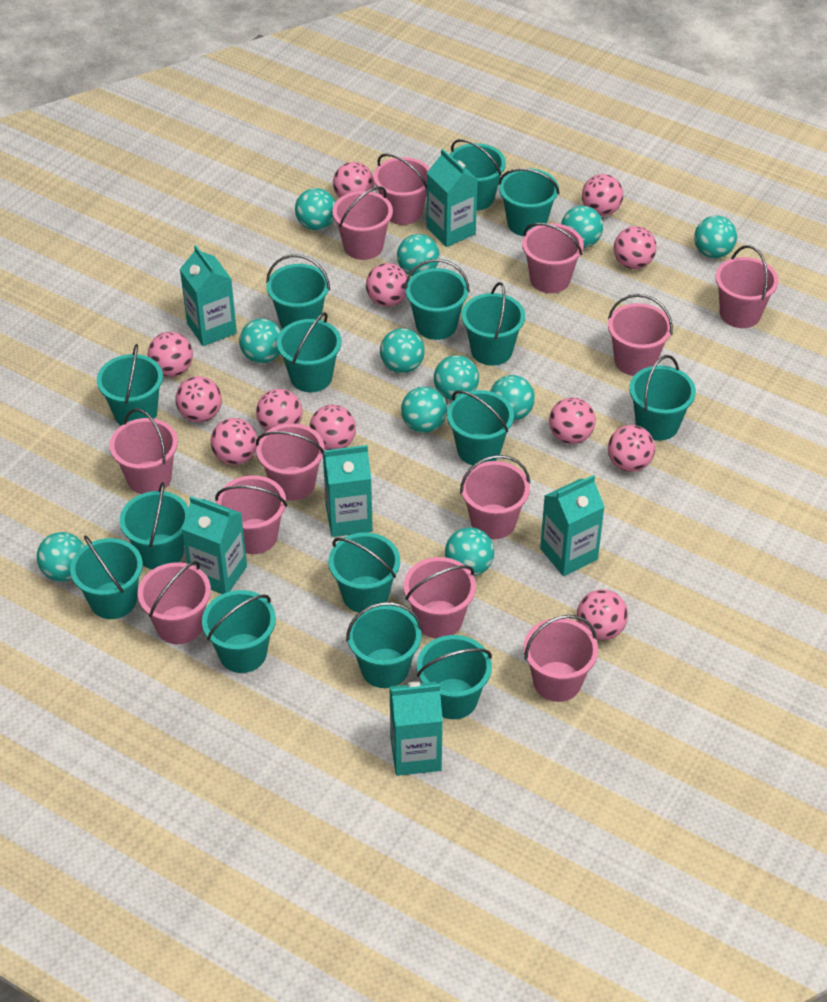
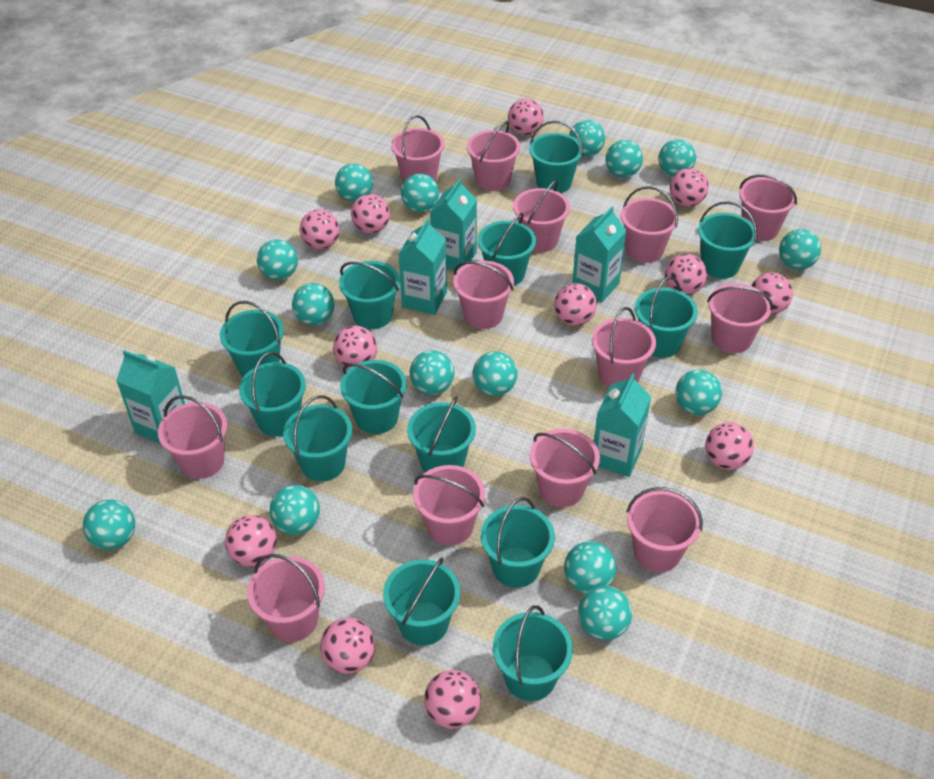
pink bucket: 12 -> 13
turquoise ball: 11 -> 15
turquoise bucket: 15 -> 13
turquoise carton: 6 -> 5

